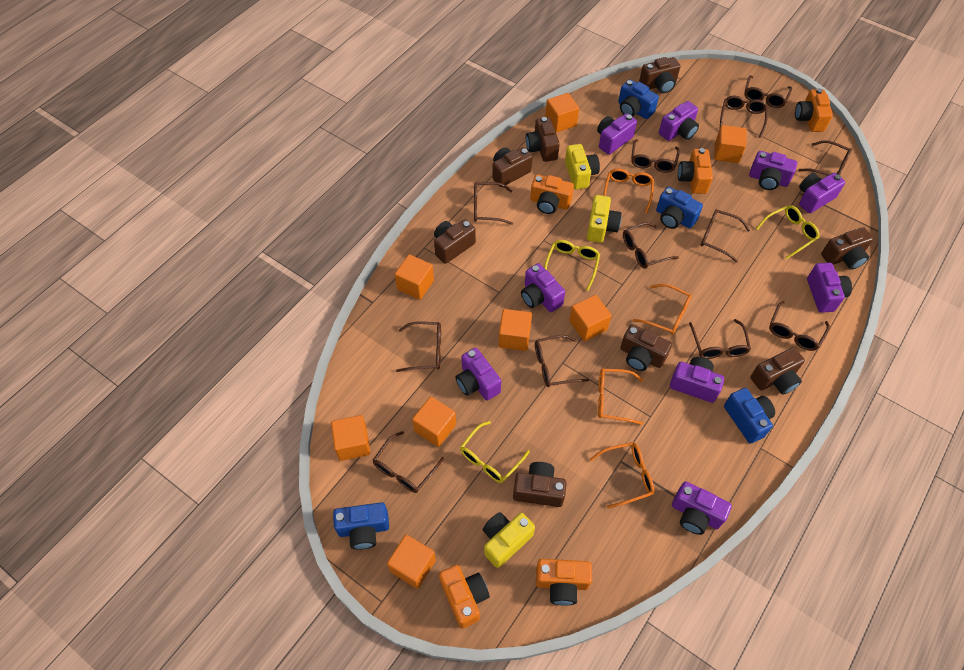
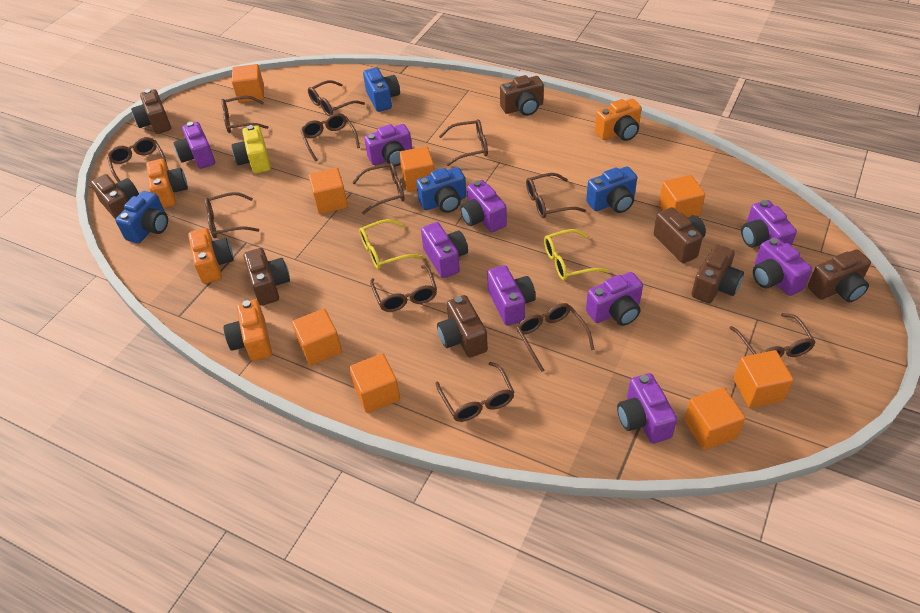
orange camera: 5 -> 4
orange glasses: 4 -> 0
yellow camera: 3 -> 1
yellow glasses: 3 -> 2

